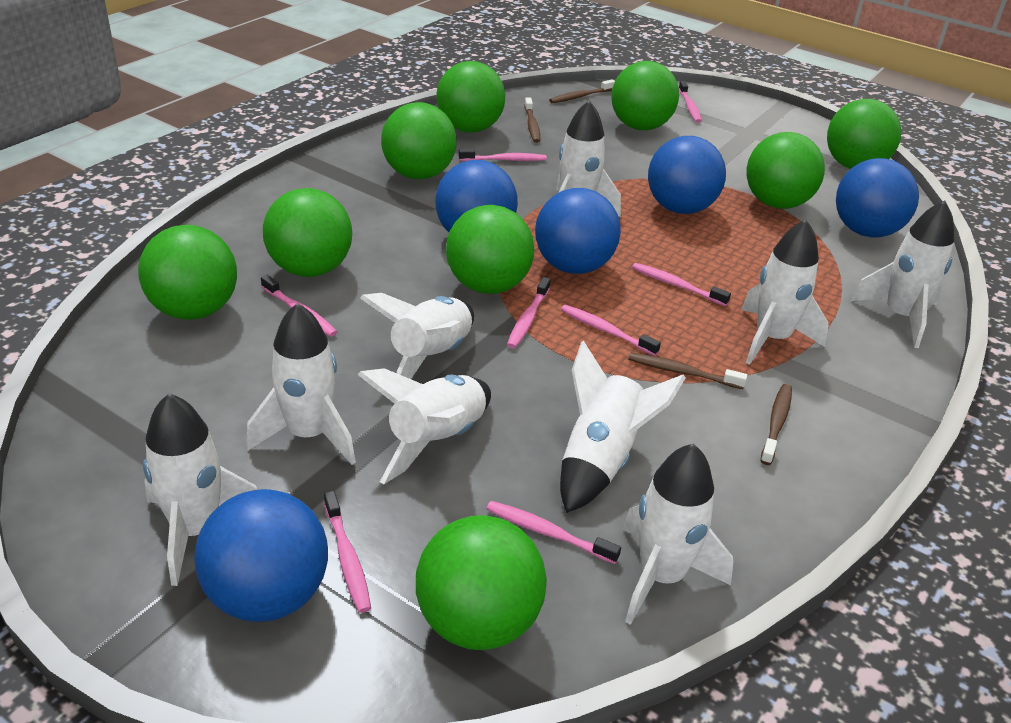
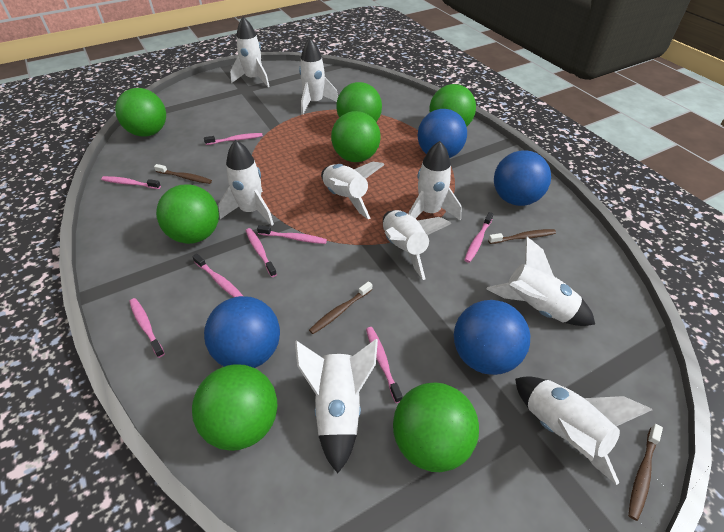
blue ball: 5 -> 4
green ball: 9 -> 7

